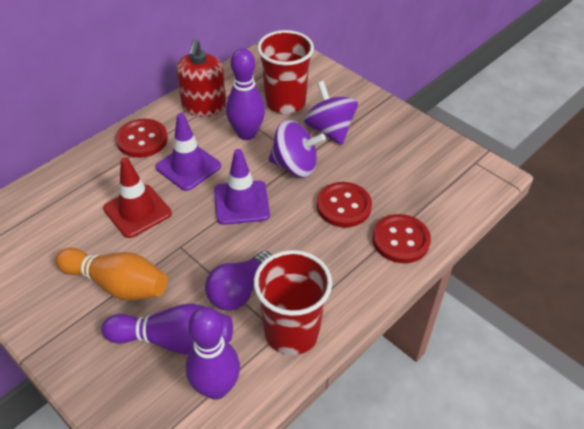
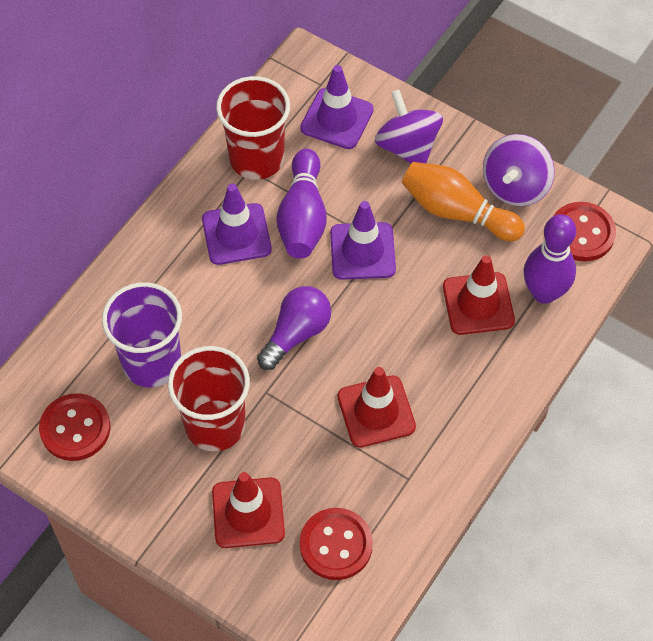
purple bowling pin: 3 -> 2
purple cup: 0 -> 1
purple traffic cone: 2 -> 3
red soap dispenser: 1 -> 0
red traffic cone: 1 -> 3

